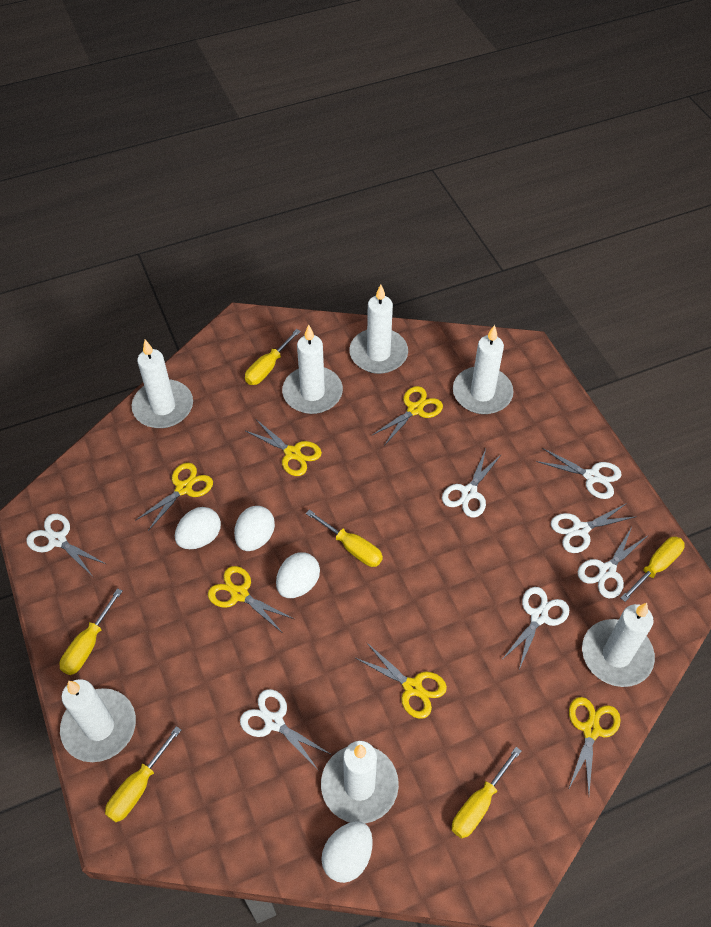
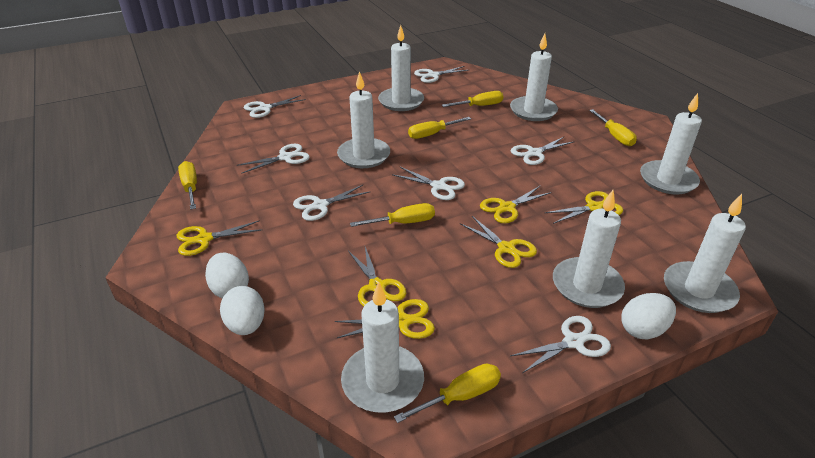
white egg: 4 -> 3

